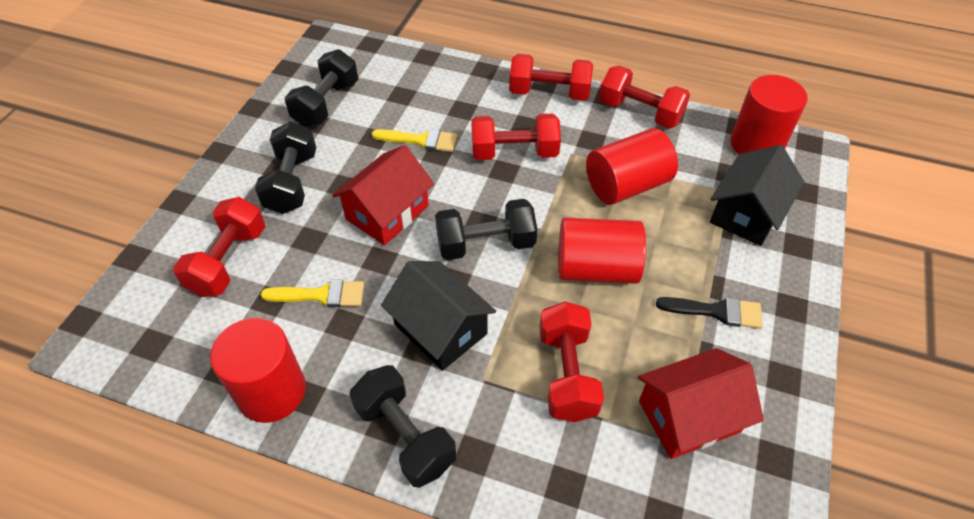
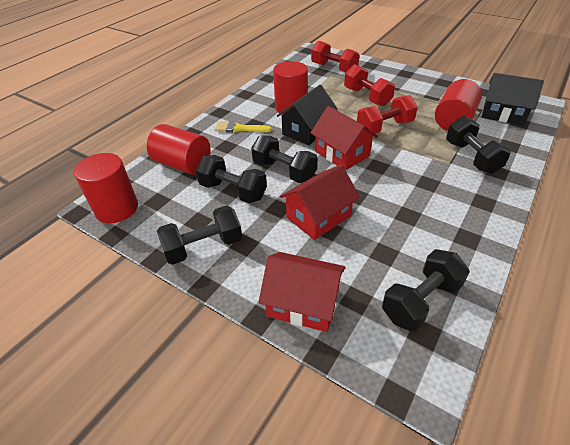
black brush: 1 -> 0
black dumbbell: 4 -> 5
red dumbbell: 5 -> 3
red house: 2 -> 3
yellow brush: 2 -> 1

